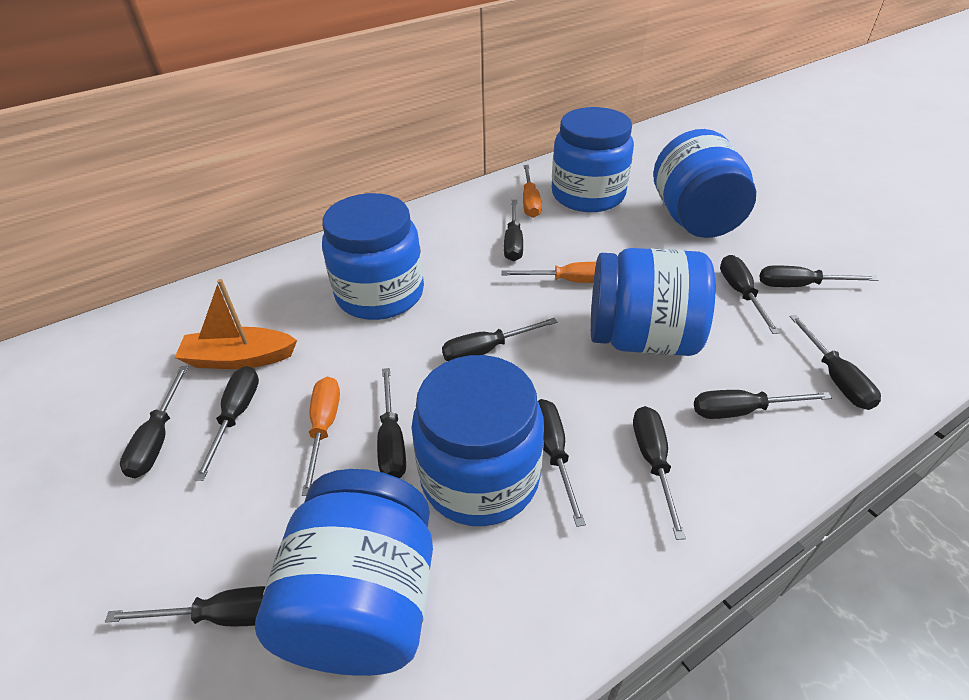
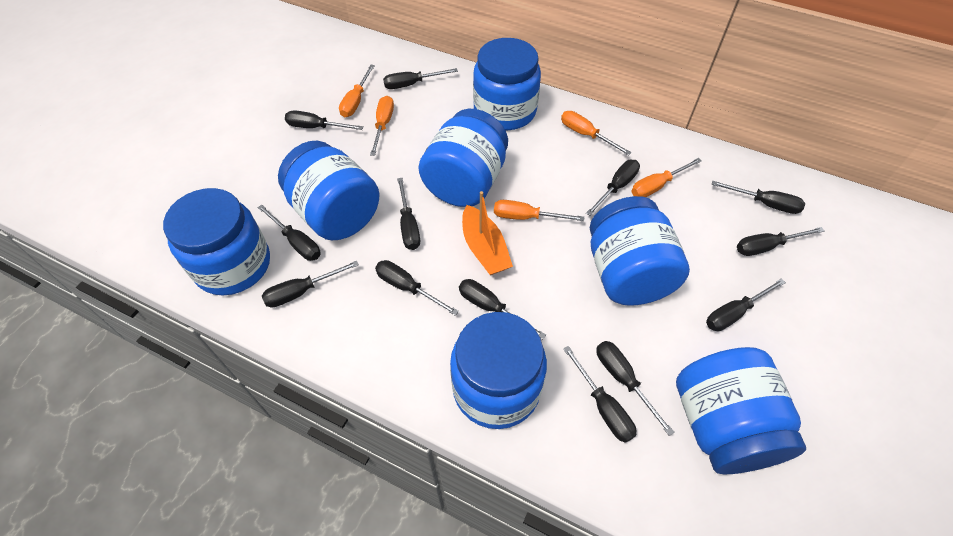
black screwdriver: 12 -> 13
blue jar: 6 -> 7
orange screwdriver: 3 -> 5

